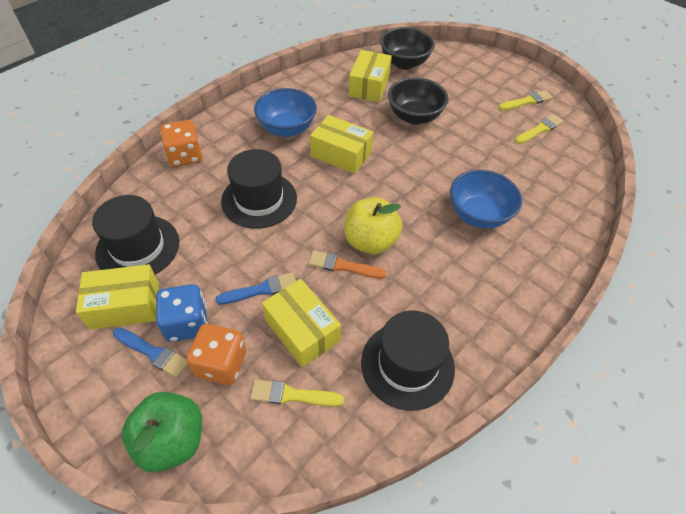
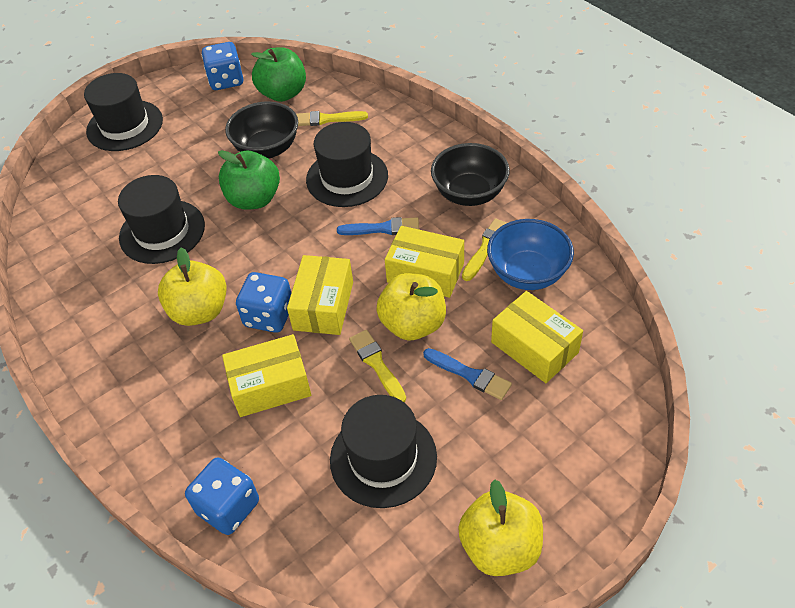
black hat: 3 -> 4
blue bowl: 2 -> 1
blue dice: 1 -> 3
green apple: 1 -> 2
orange brush: 1 -> 0
orange dice: 2 -> 0
yellow apple: 1 -> 3

